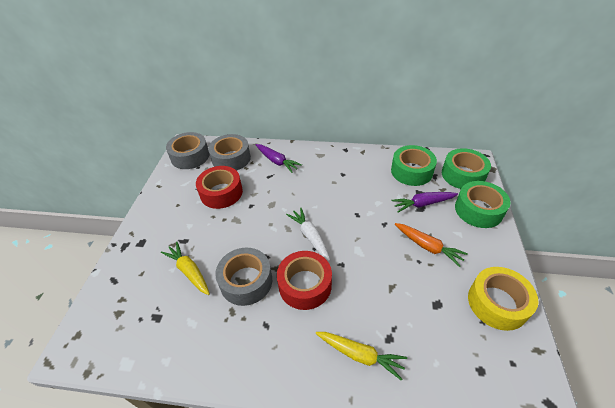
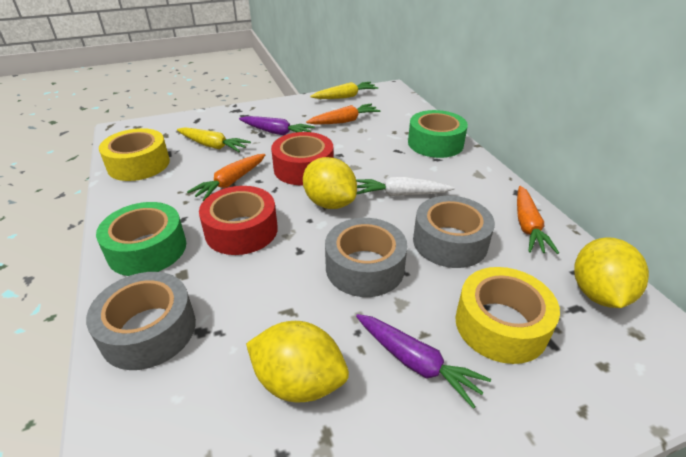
green tape: 3 -> 2
orange carrot: 1 -> 3
yellow lemon: 0 -> 3
yellow tape: 1 -> 2

